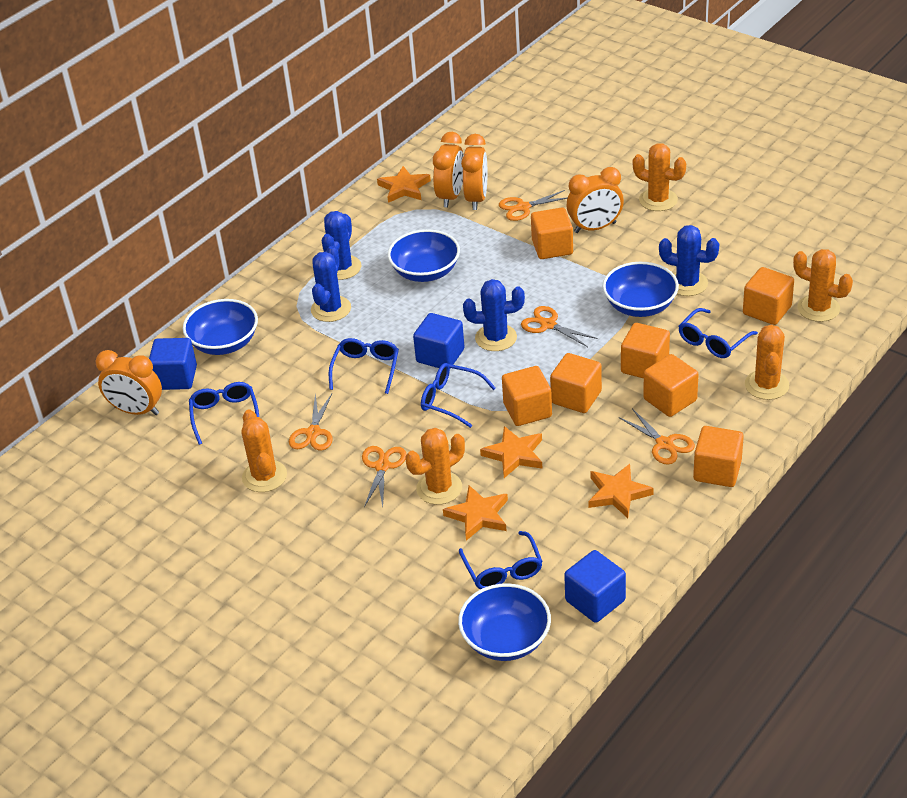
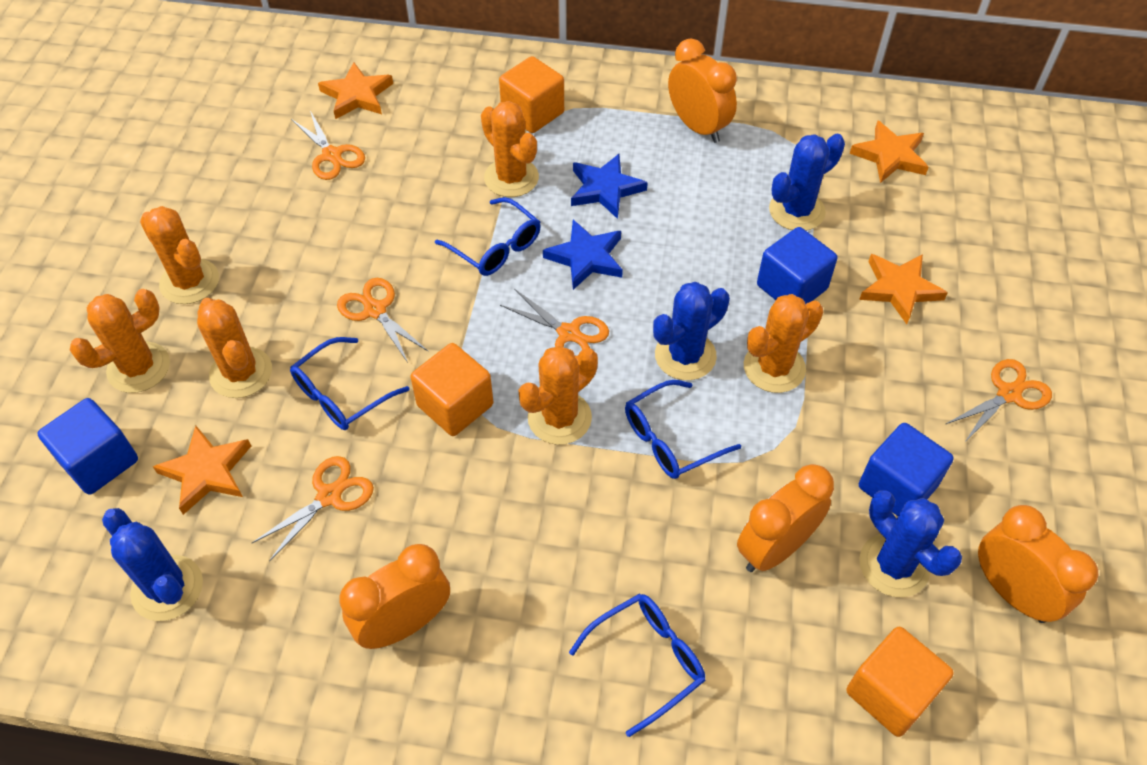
blue bowl: 4 -> 0
blue glasses: 5 -> 4
blue star: 0 -> 2
orange cactus: 5 -> 6
orange cube: 7 -> 3

